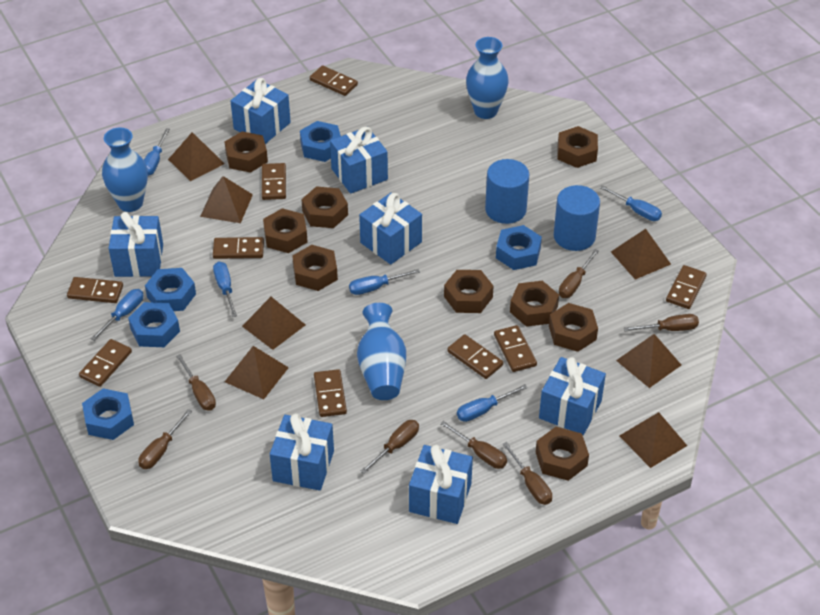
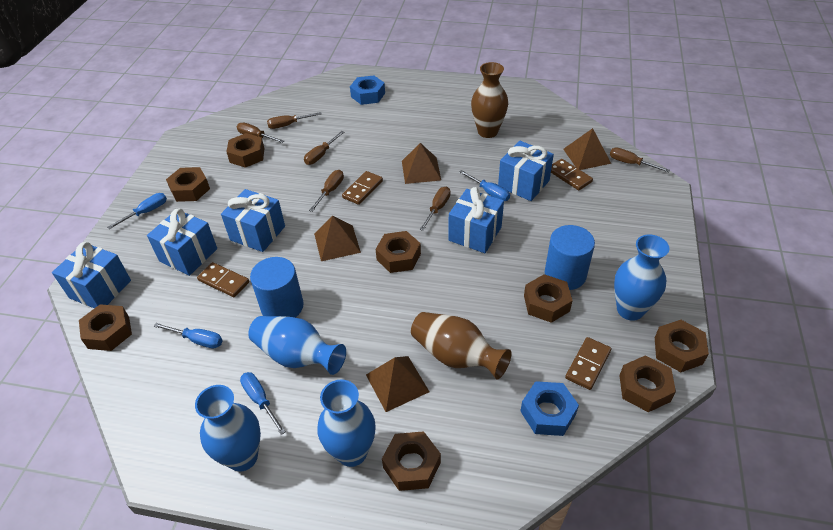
blue gift: 7 -> 5
blue nut: 5 -> 2
blue screwdriver: 6 -> 4
blue vase: 3 -> 4
brown domino: 9 -> 4
brown nut: 9 -> 8
brown pyramid: 7 -> 4
brown screwdriver: 7 -> 6
brown vase: 0 -> 2

